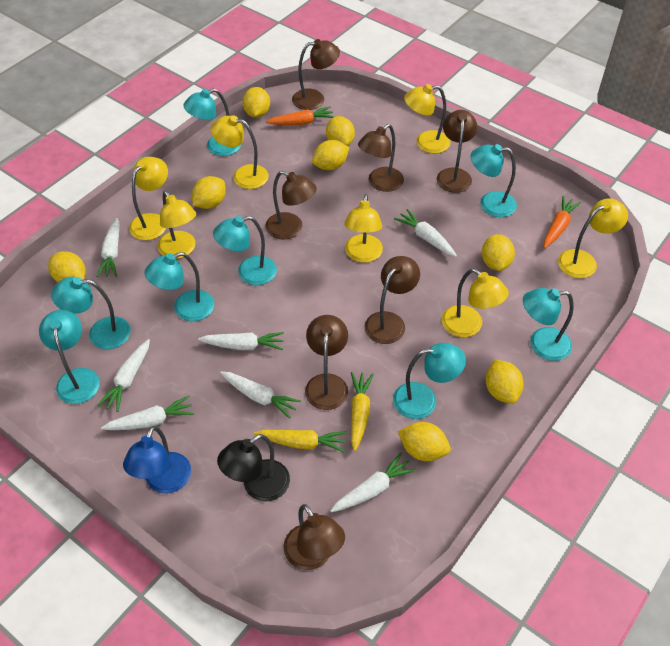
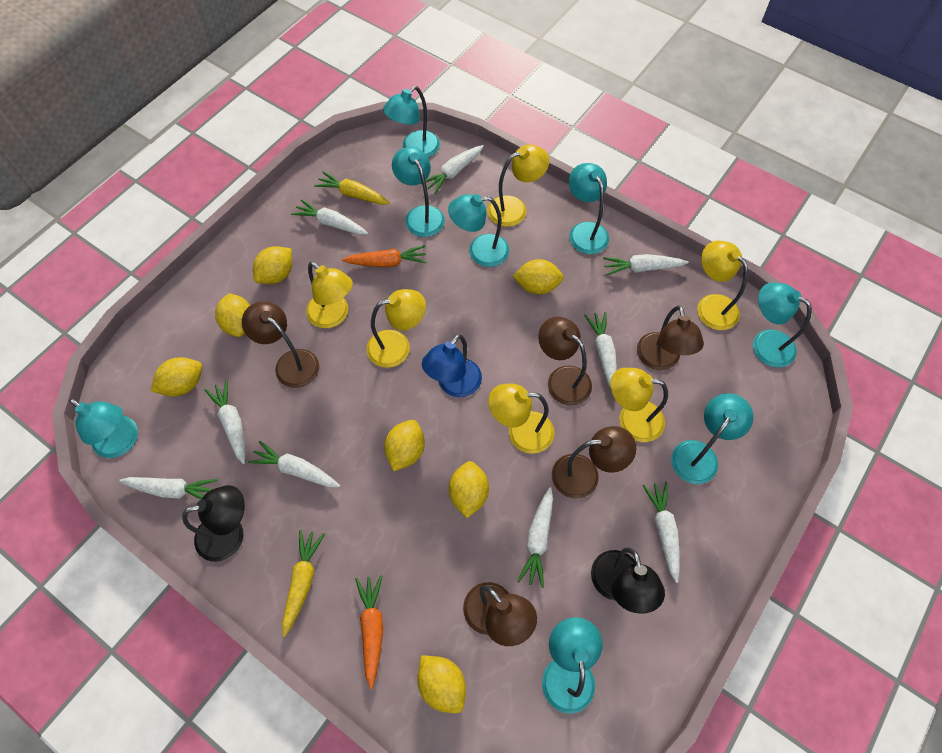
black lamp: 1 -> 2
brown lamp: 7 -> 5
white carrot: 7 -> 9
yellow lamp: 7 -> 6
yellow lemon: 8 -> 7

